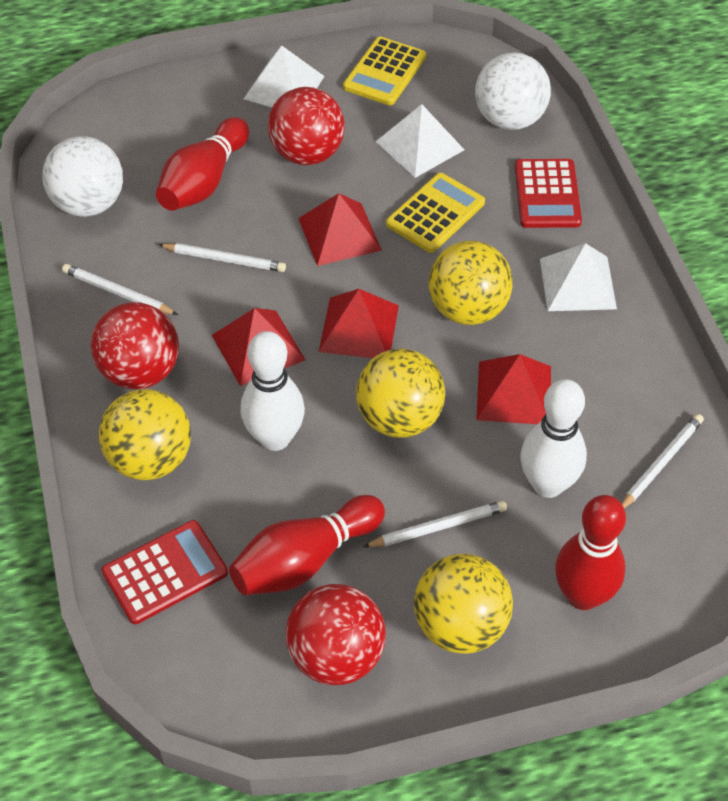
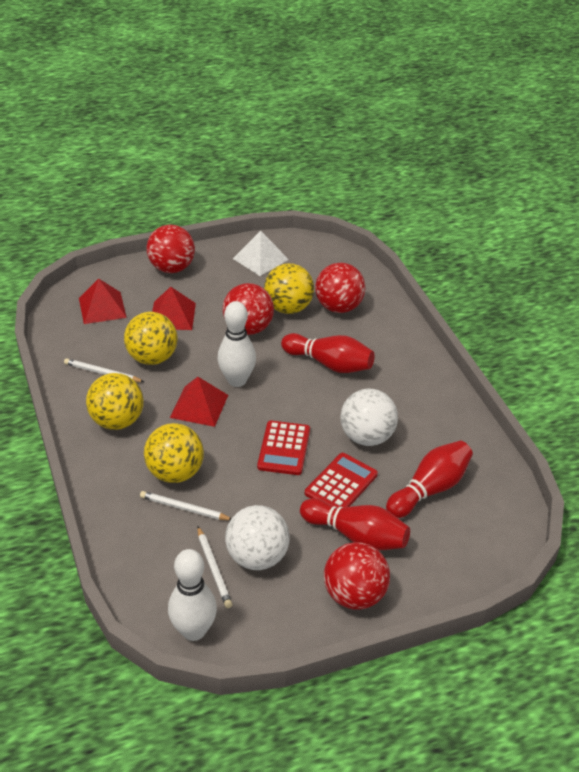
red ball: 3 -> 4
red pyramid: 4 -> 3
white pencil: 4 -> 3
white pyramid: 3 -> 1
yellow calculator: 2 -> 0

